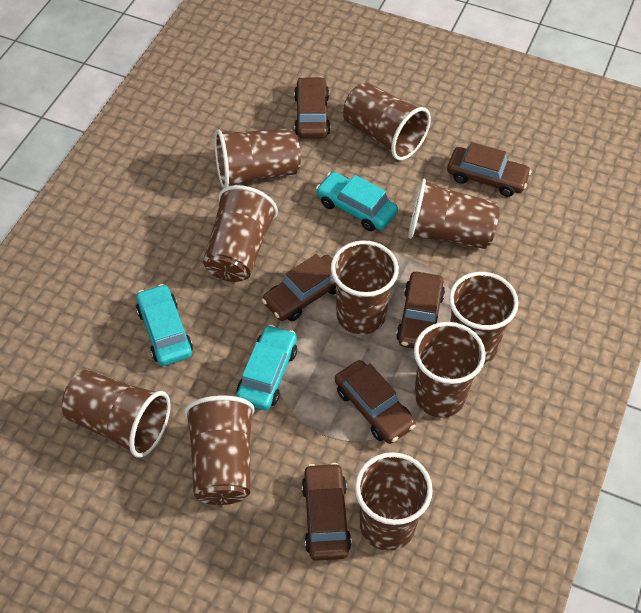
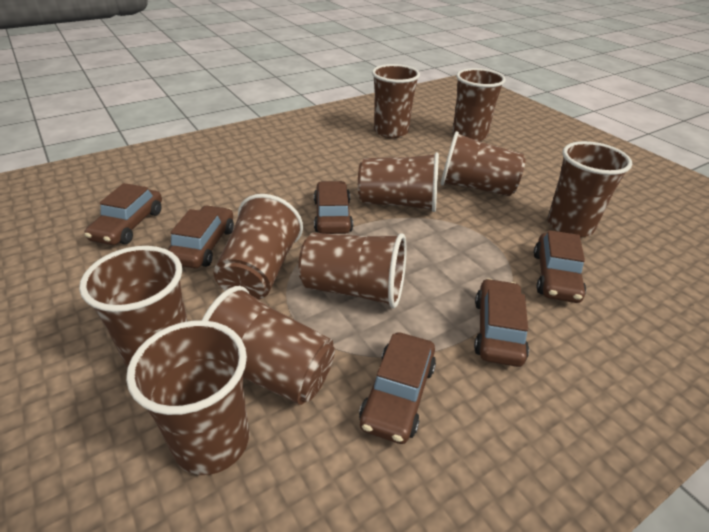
turquoise car: 3 -> 0

